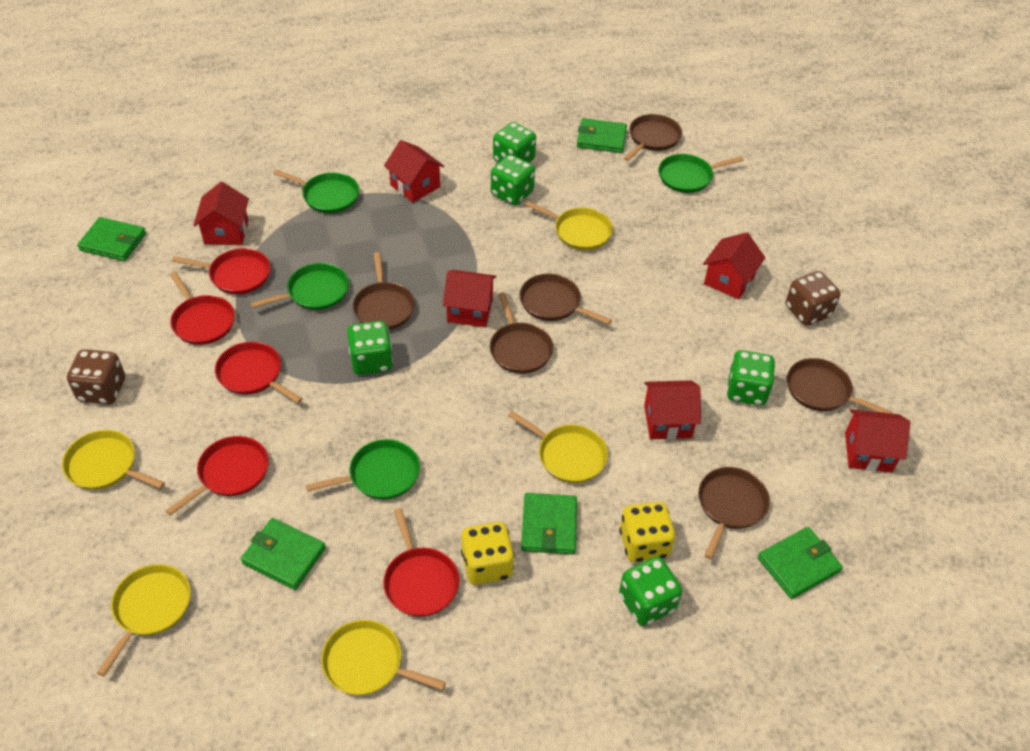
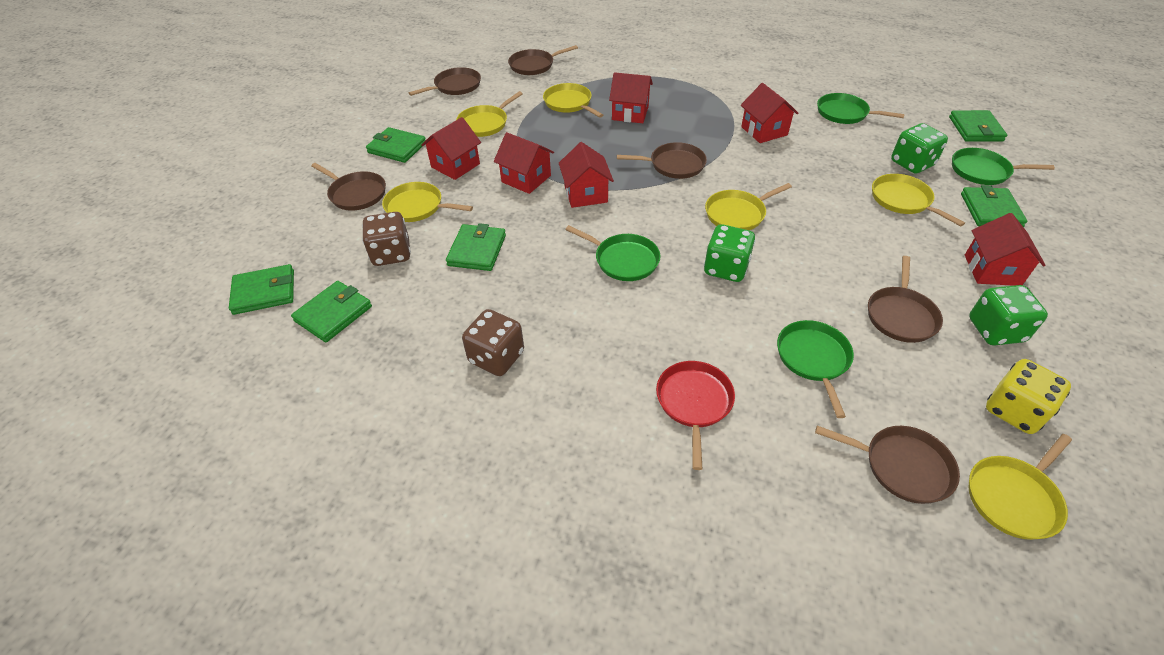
green dice: 5 -> 3
green wallet: 5 -> 6
red pan: 5 -> 1
yellow dice: 2 -> 1
yellow pan: 5 -> 6

